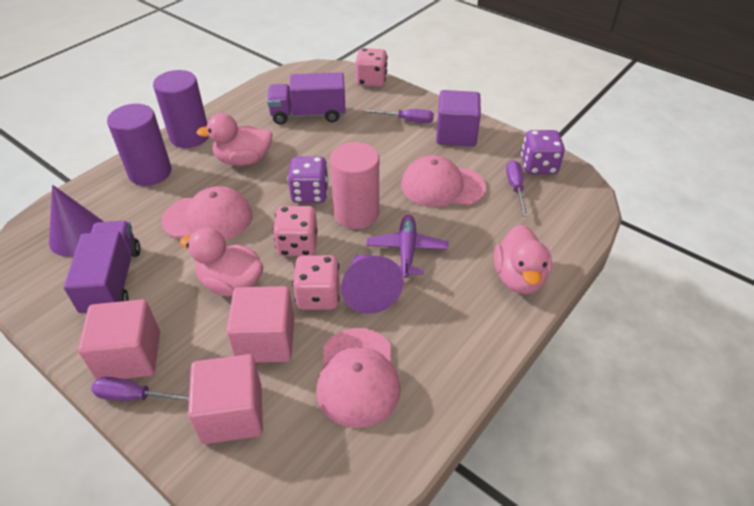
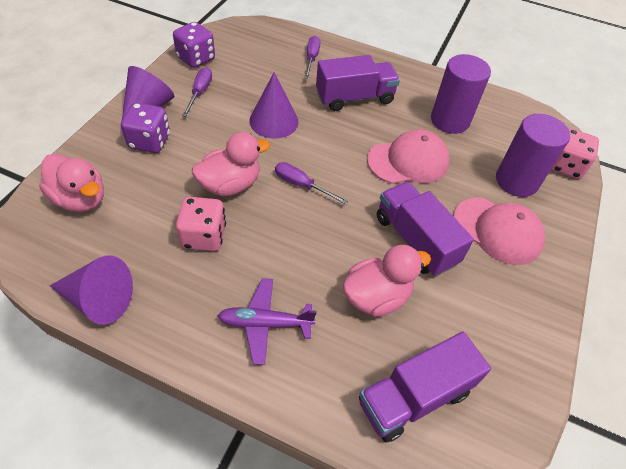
pink cap: 3 -> 2
pink cube: 3 -> 0
pink cylinder: 1 -> 0
pink dice: 3 -> 2
purple cone: 2 -> 3
purple cube: 1 -> 0
purple truck: 2 -> 3

